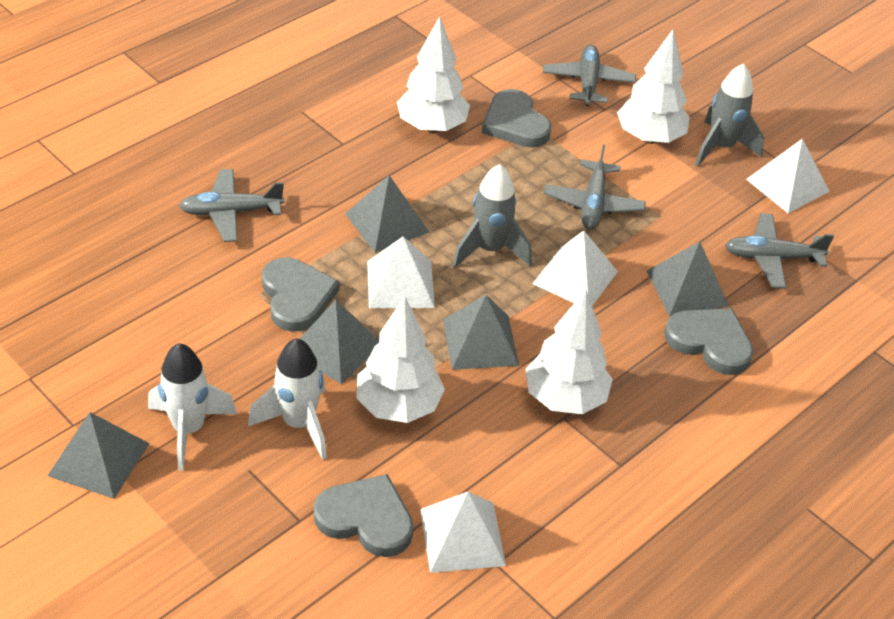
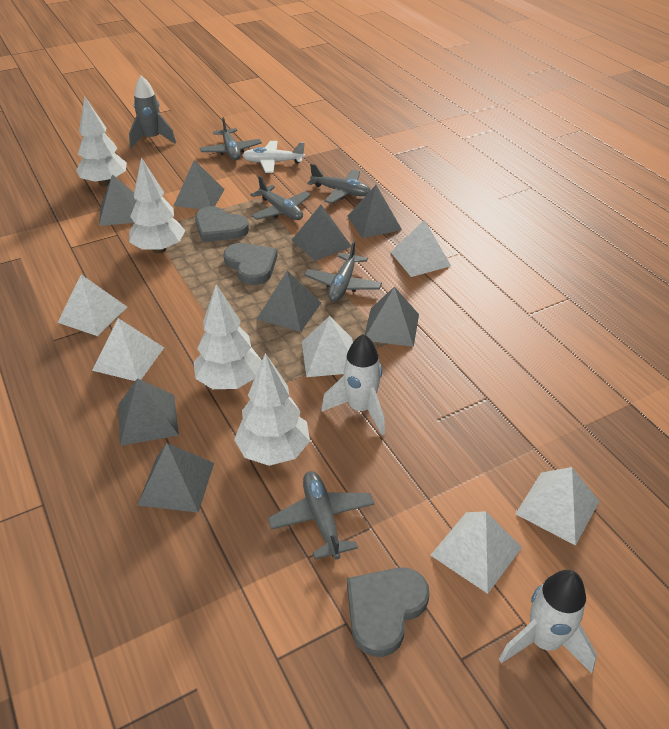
grey heart: 4 -> 3
grey plane: 4 -> 5
grey pyramid: 5 -> 8
grey rocket: 2 -> 1
white plane: 0 -> 1
white pyramid: 4 -> 6

